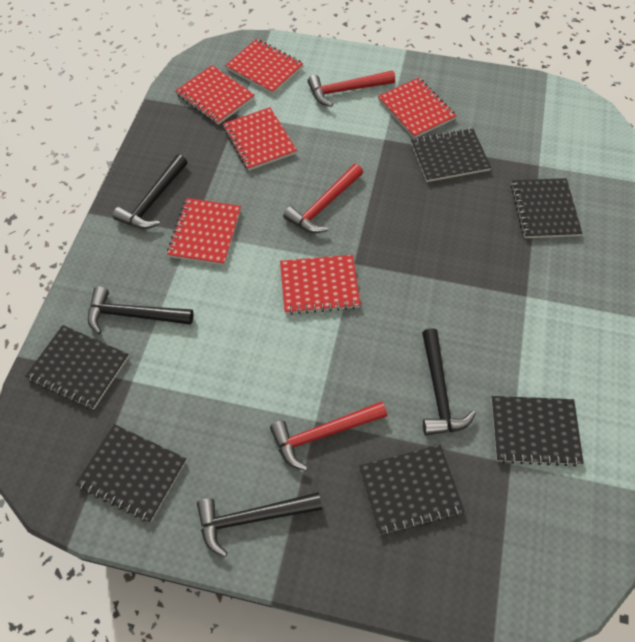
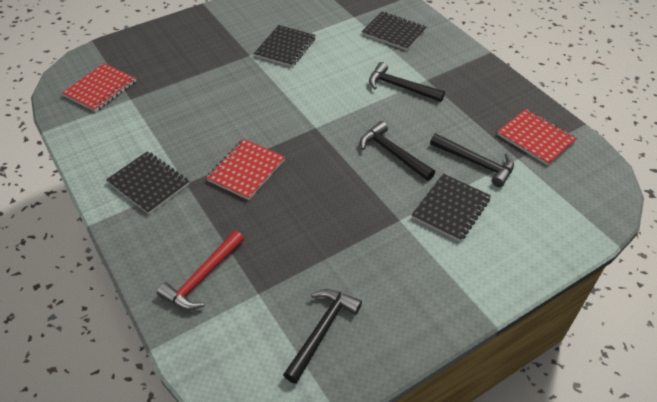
black notebook: 6 -> 4
red hammer: 3 -> 1
red notebook: 6 -> 3

